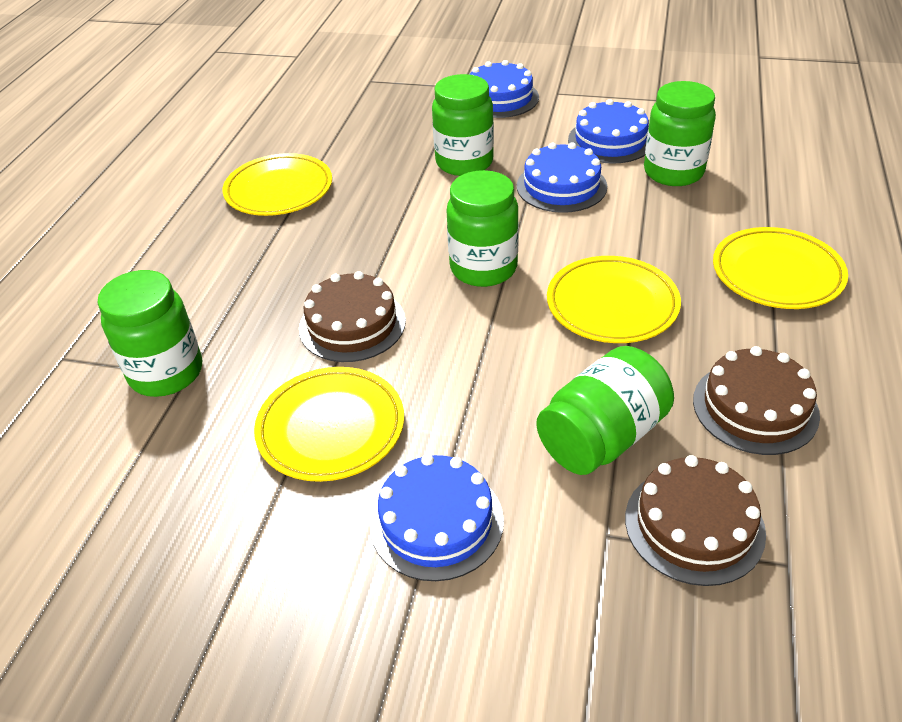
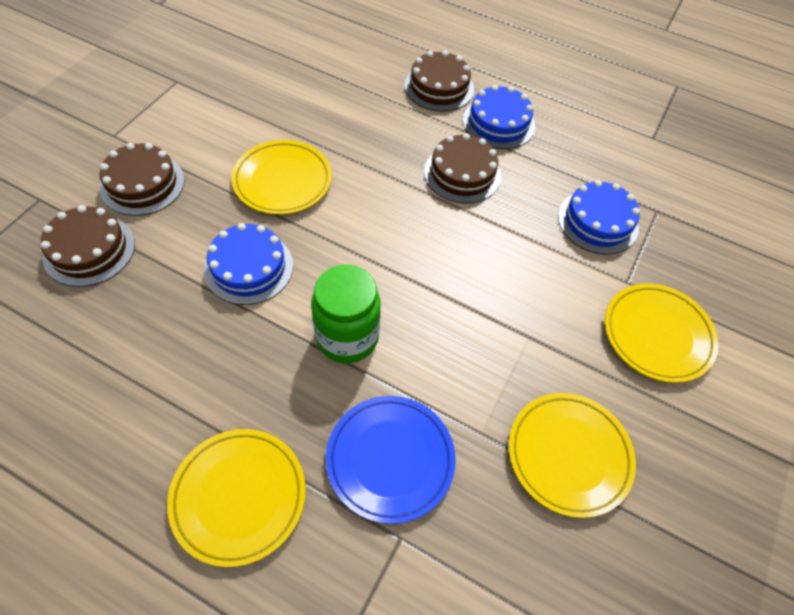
blue cake: 4 -> 3
blue plate: 0 -> 1
brown cake: 3 -> 4
green jar: 5 -> 1

